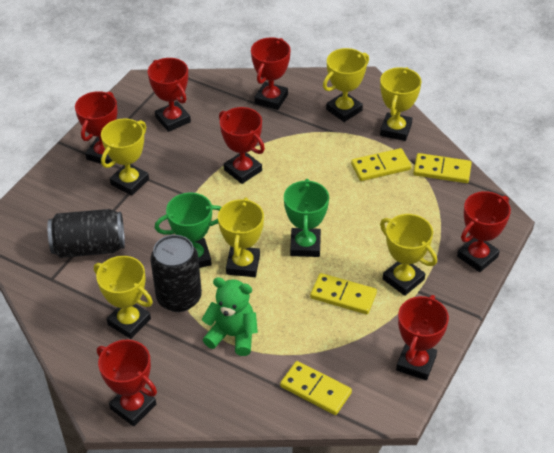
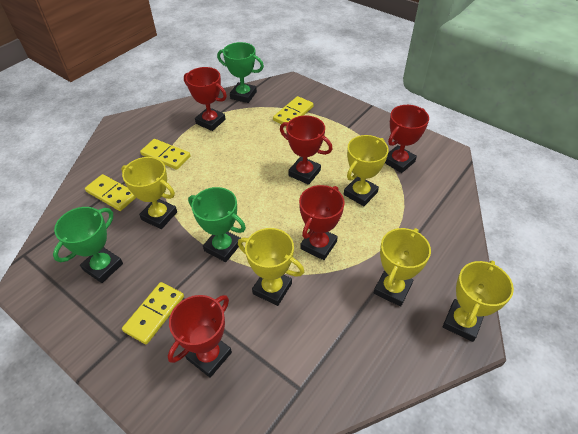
black can: 2 -> 0
green teddy bear: 1 -> 0
green trophy: 2 -> 3
red trophy: 7 -> 5
yellow trophy: 6 -> 5

